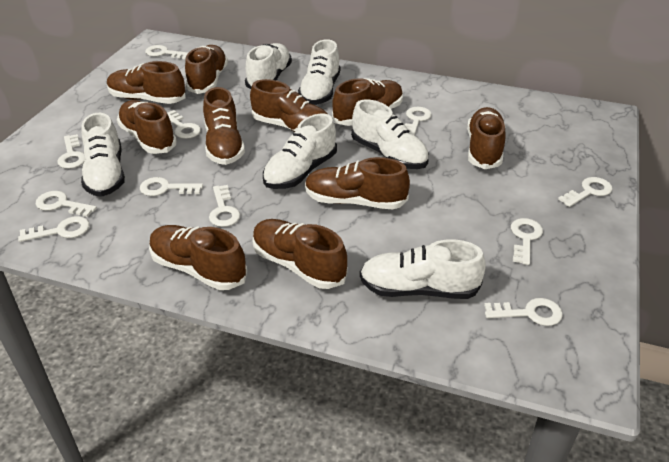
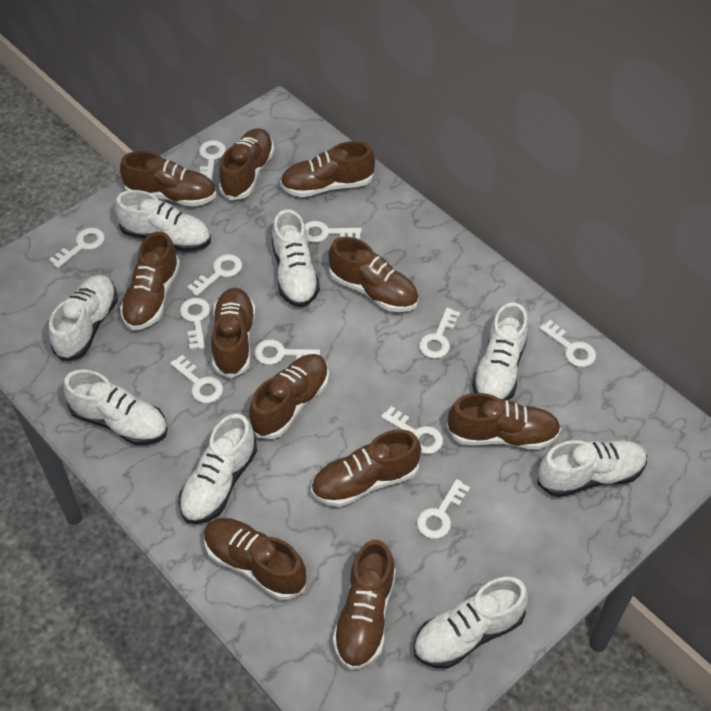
brown shoe: 10 -> 11
white shoe: 6 -> 8

